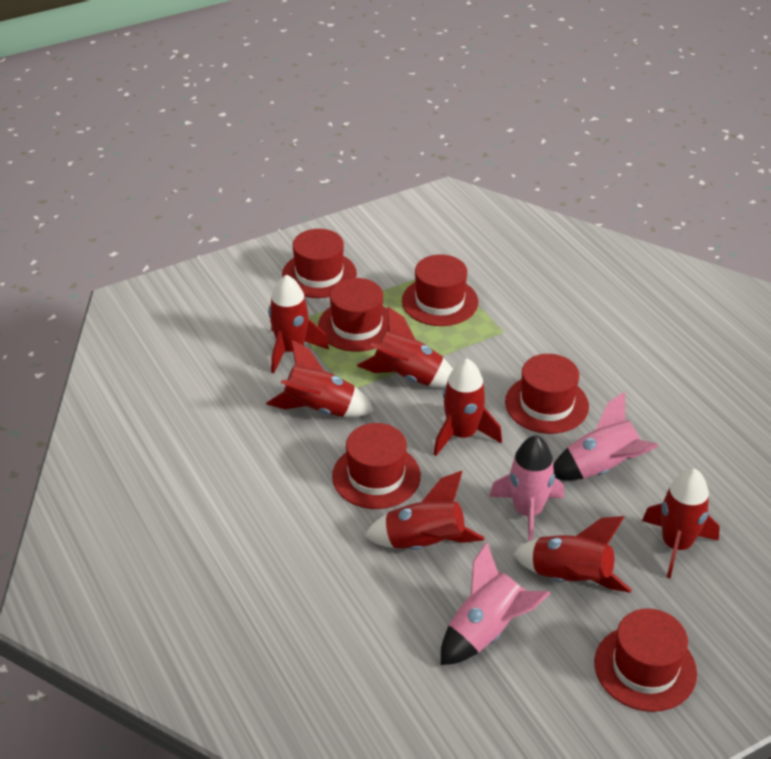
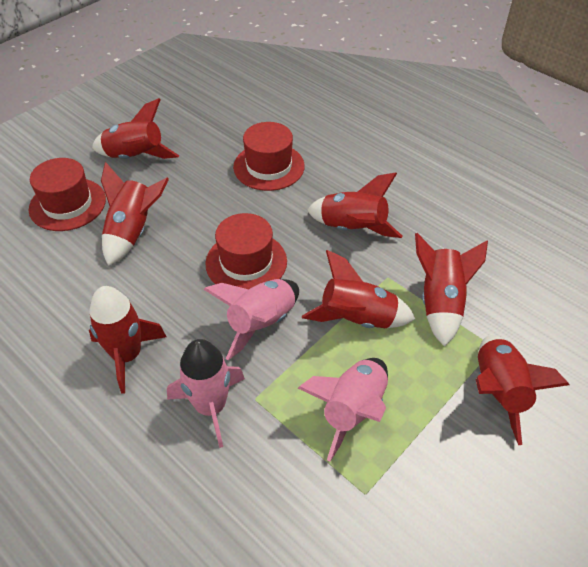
red hat: 6 -> 3

